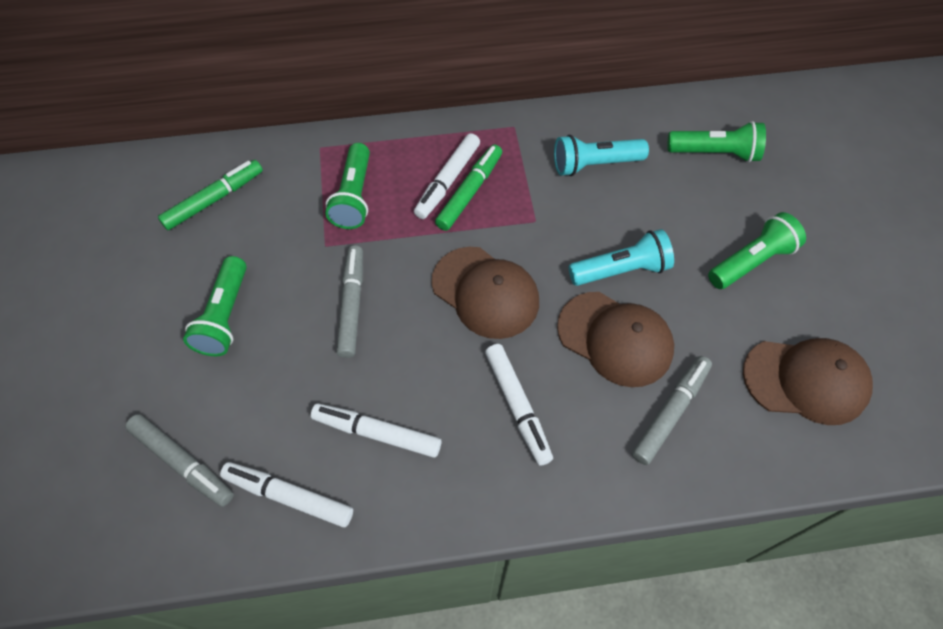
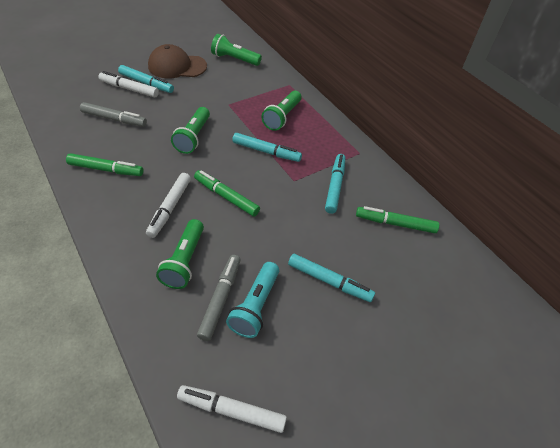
brown cap: 3 -> 1
green marker: 2 -> 3
grey marker: 3 -> 2
turquoise flashlight: 2 -> 1
turquoise marker: 0 -> 4
white marker: 4 -> 3

